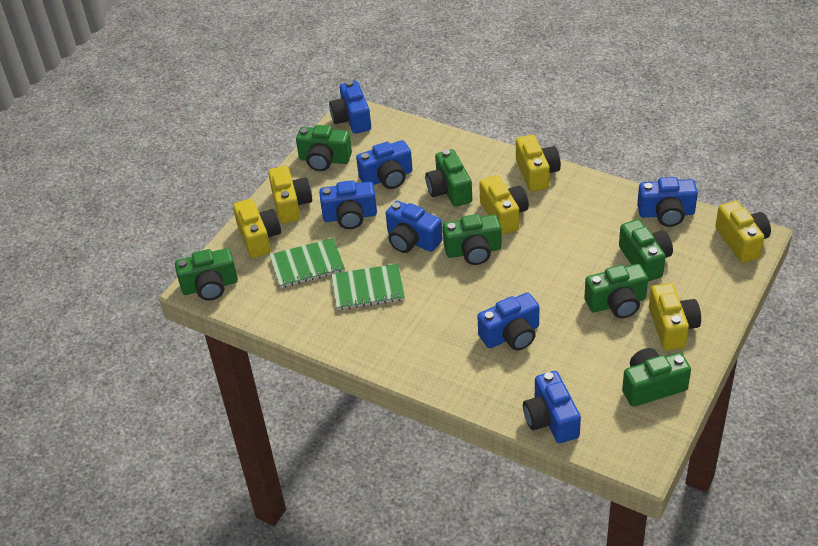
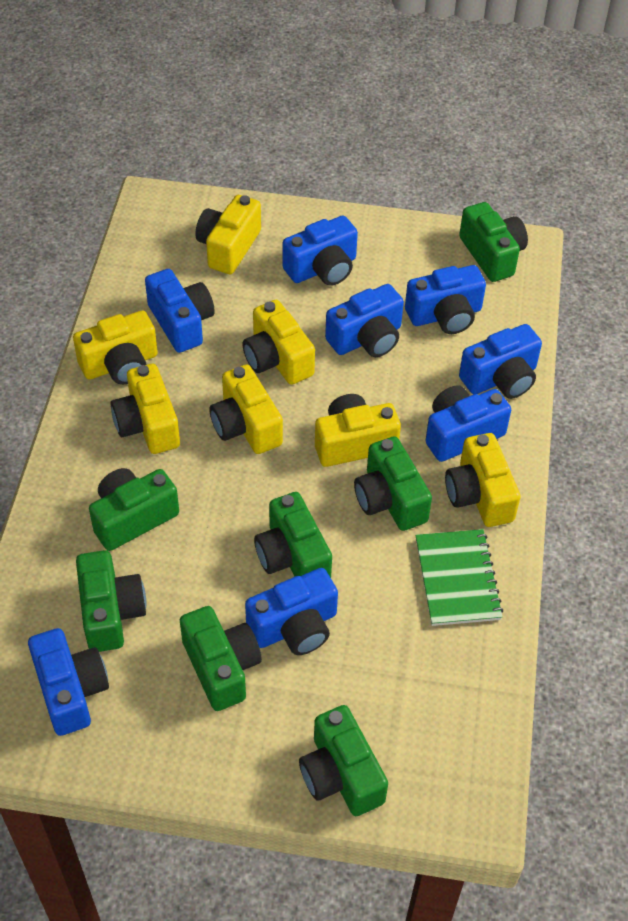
blue camera: 7 -> 8
green notebook: 2 -> 1
yellow camera: 6 -> 7

